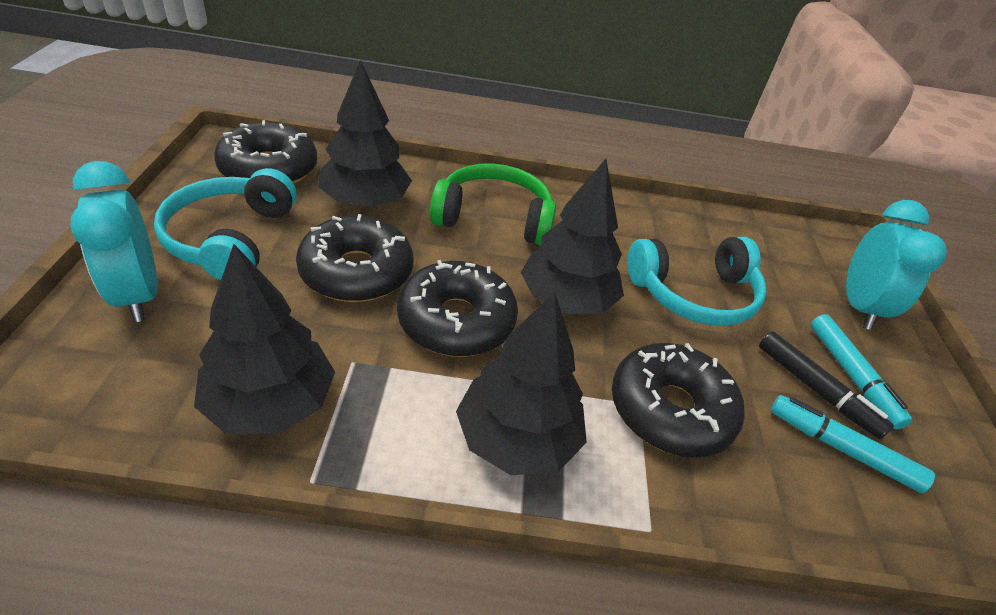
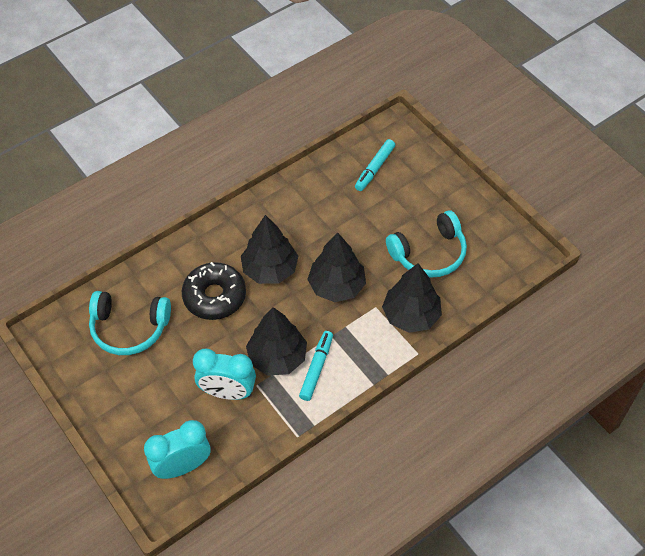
black donut: 4 -> 1
black marker: 1 -> 0
green headphones: 1 -> 0

